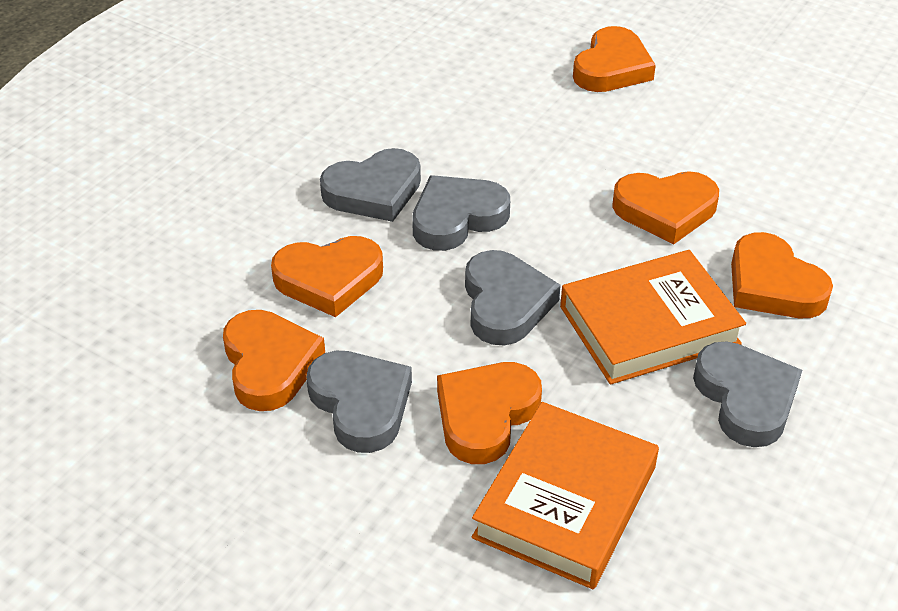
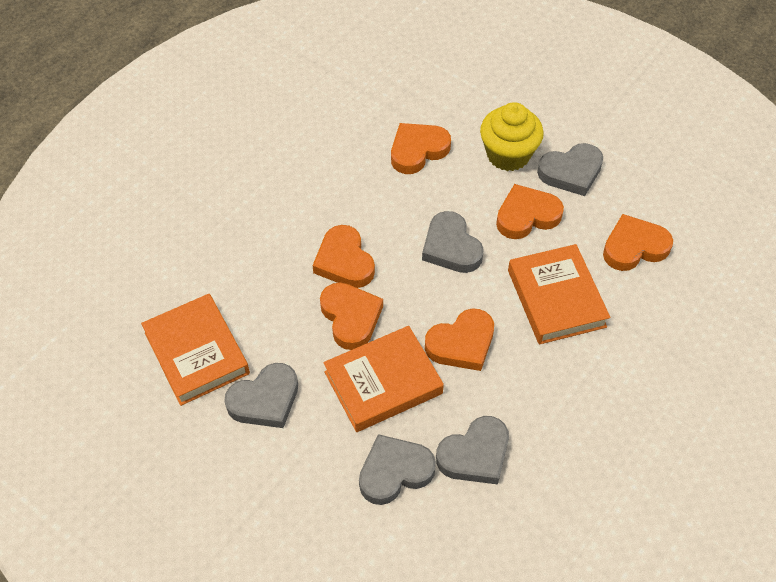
orange book: 2 -> 3
yellow cupcake: 0 -> 1

